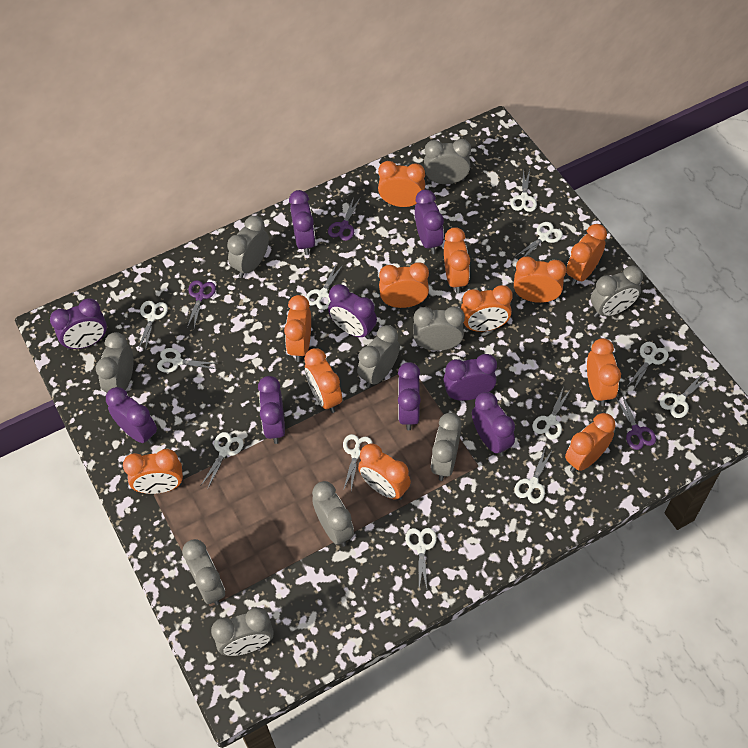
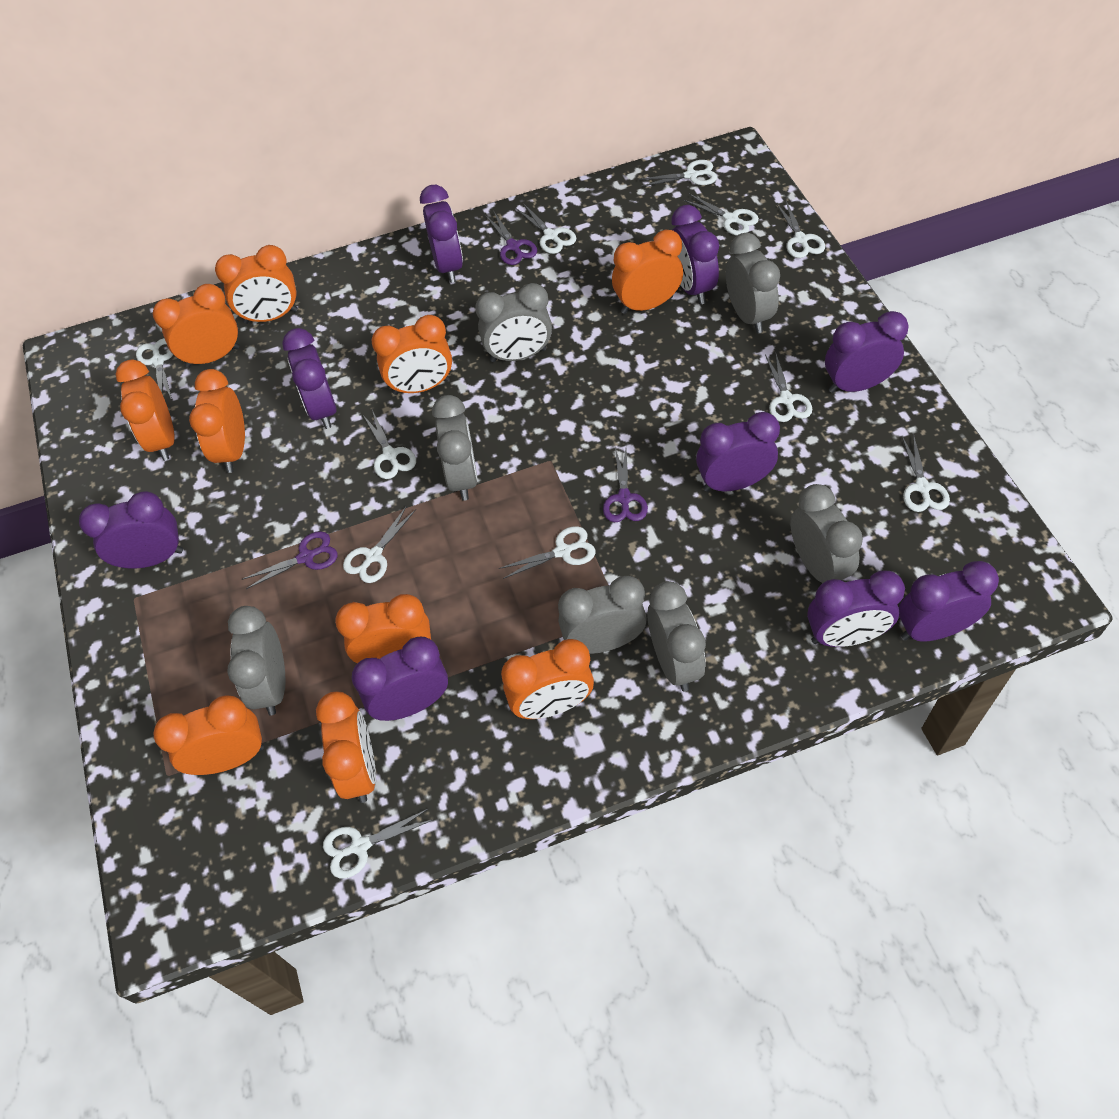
grey clock: 10 -> 7
orange clock: 12 -> 10
white scissors: 12 -> 11

